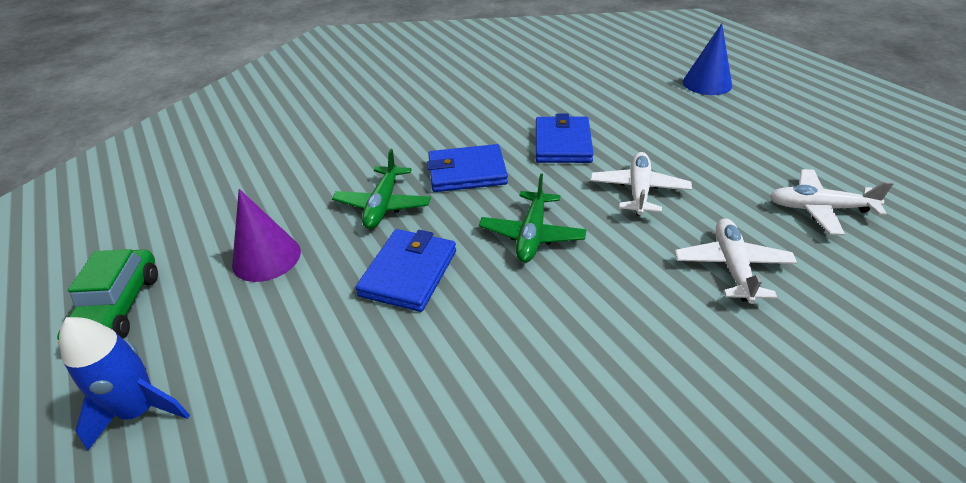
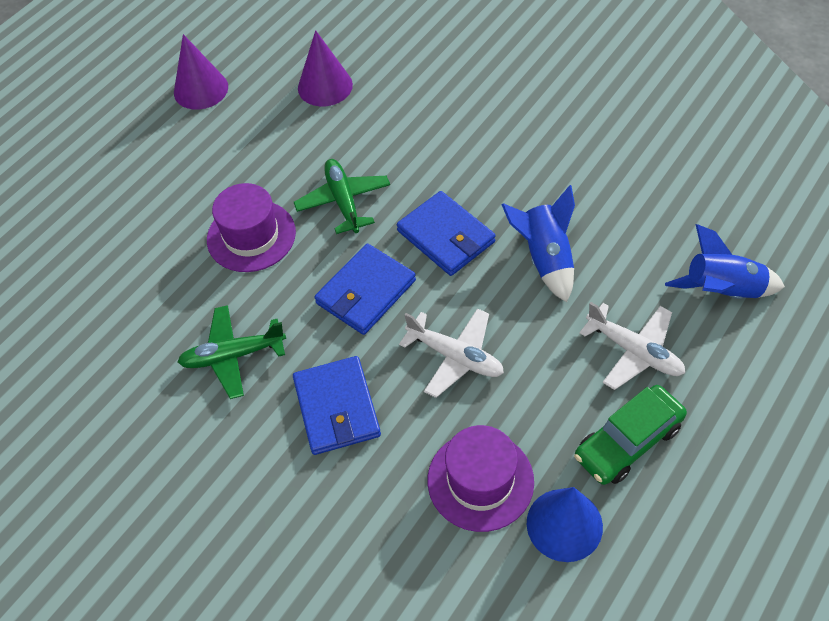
blue rocket: 1 -> 2
purple cone: 1 -> 2
purple hat: 0 -> 2
white plane: 3 -> 2

